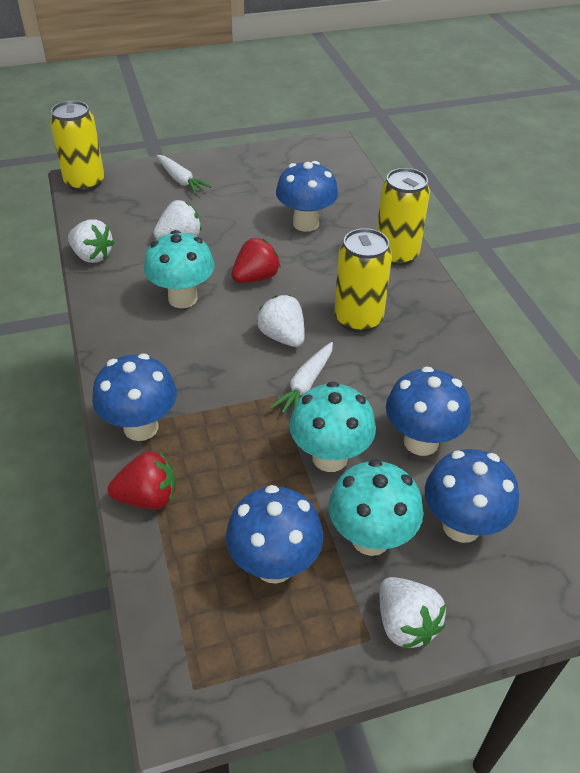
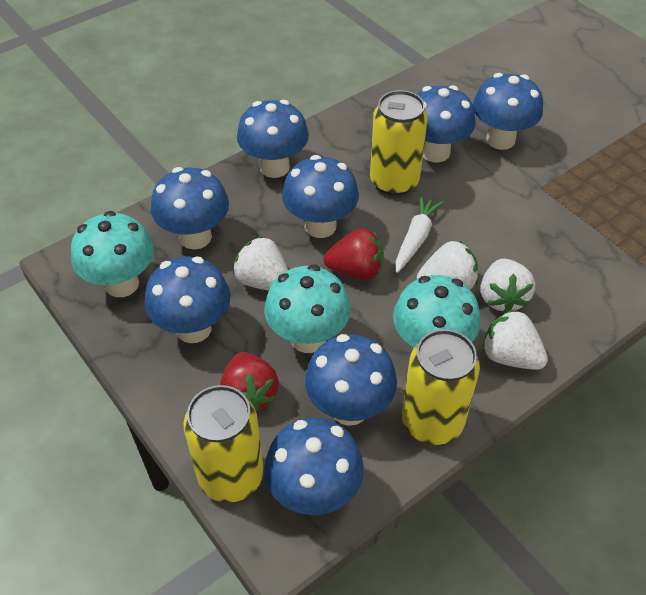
blue mushroom: 5 -> 8
white carrot: 2 -> 1

